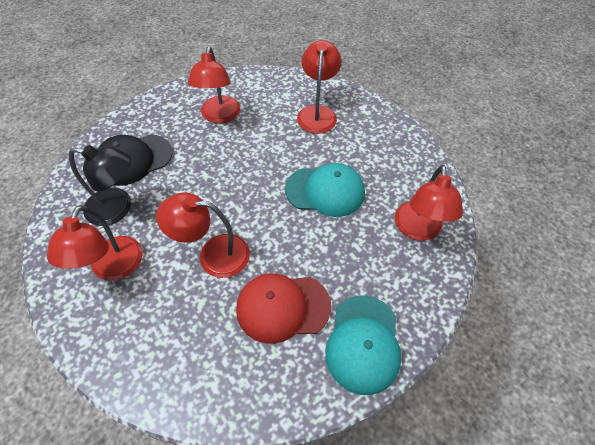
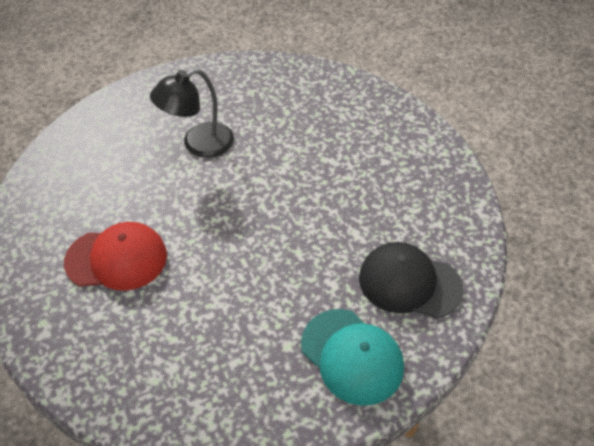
red lamp: 5 -> 0
turquoise cap: 2 -> 1

